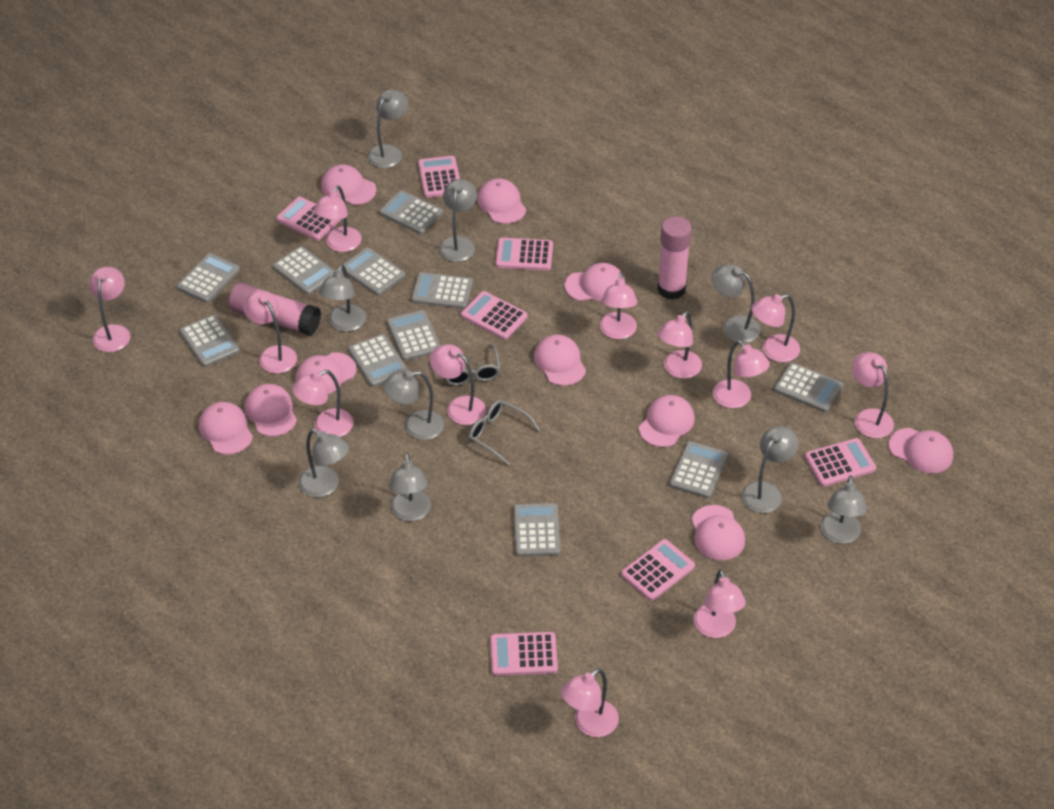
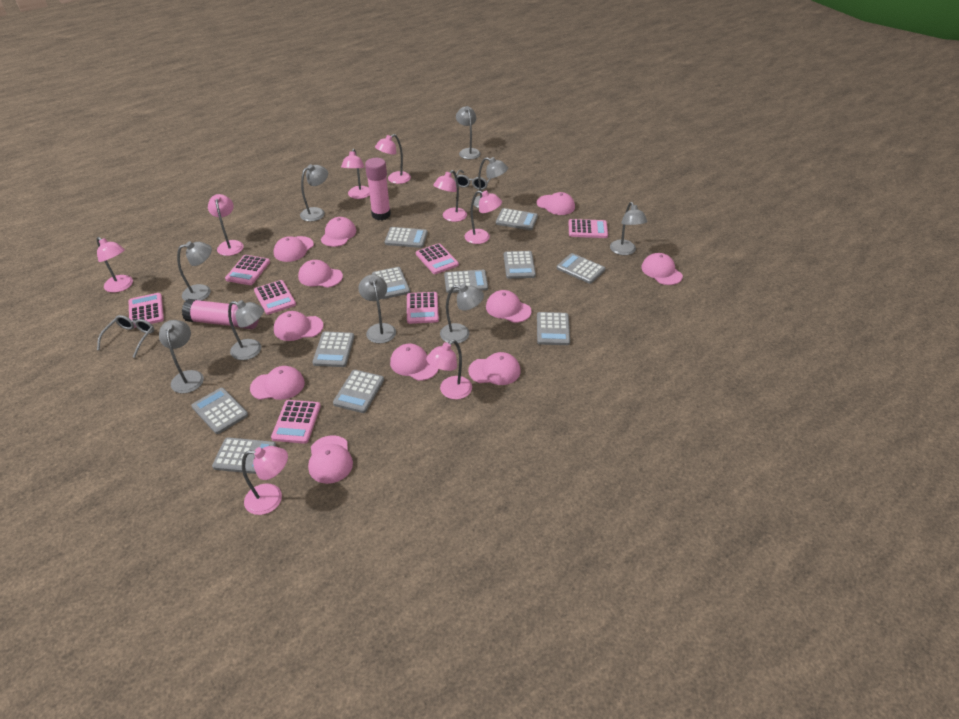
pink cap: 10 -> 11
pink lamp: 12 -> 8

